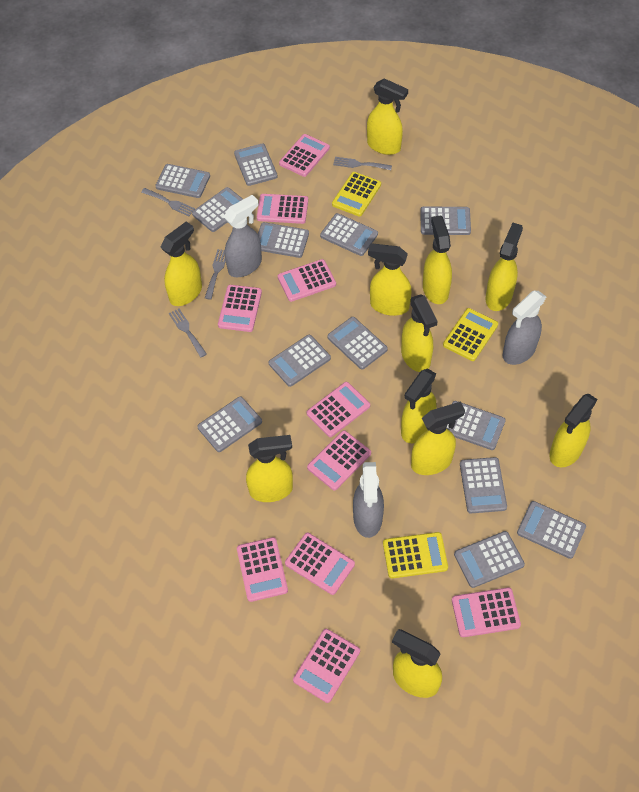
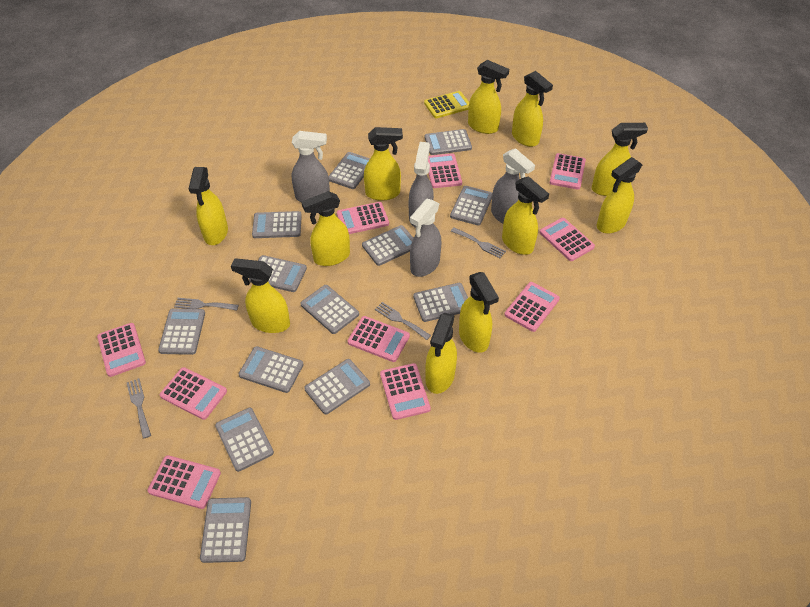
grey spray bottle: 3 -> 4
yellow calculator: 3 -> 1

